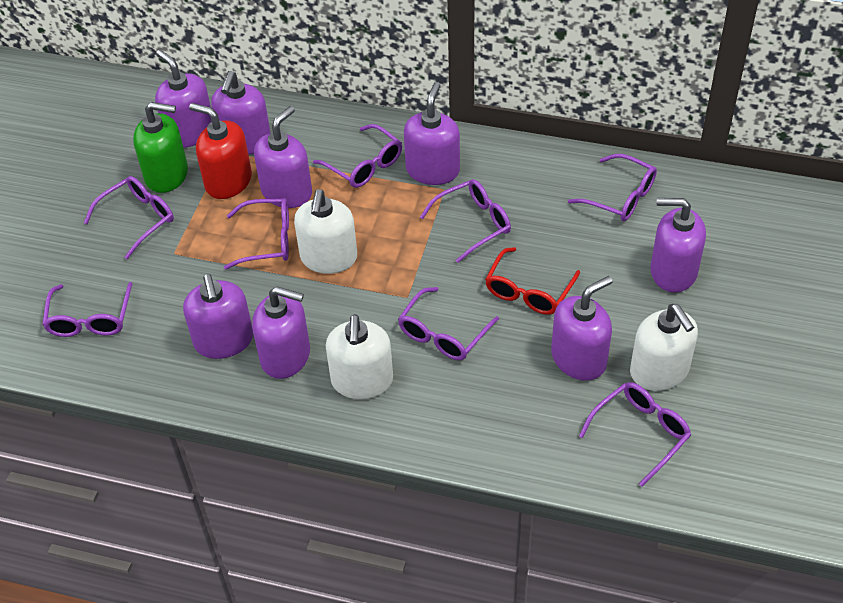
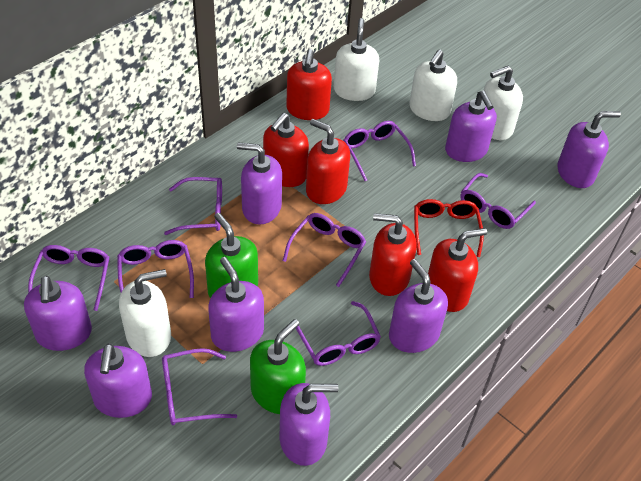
green soap dispenser: 1 -> 2
red soap dispenser: 1 -> 5
white soap dispenser: 3 -> 4

